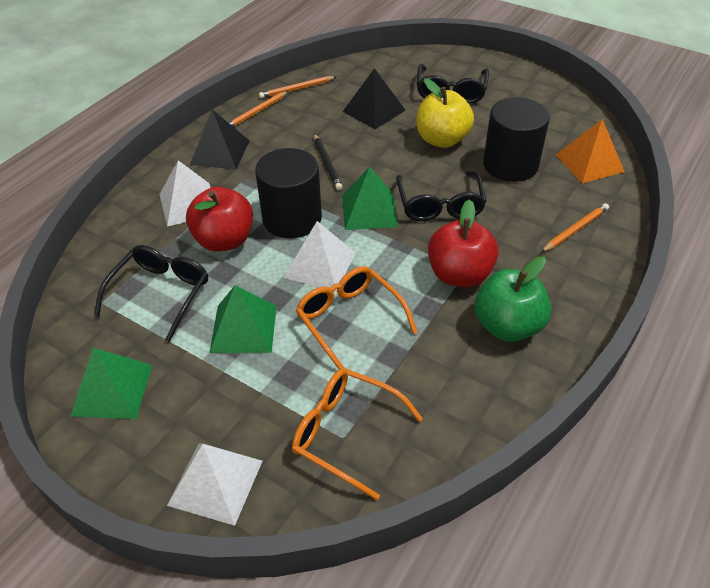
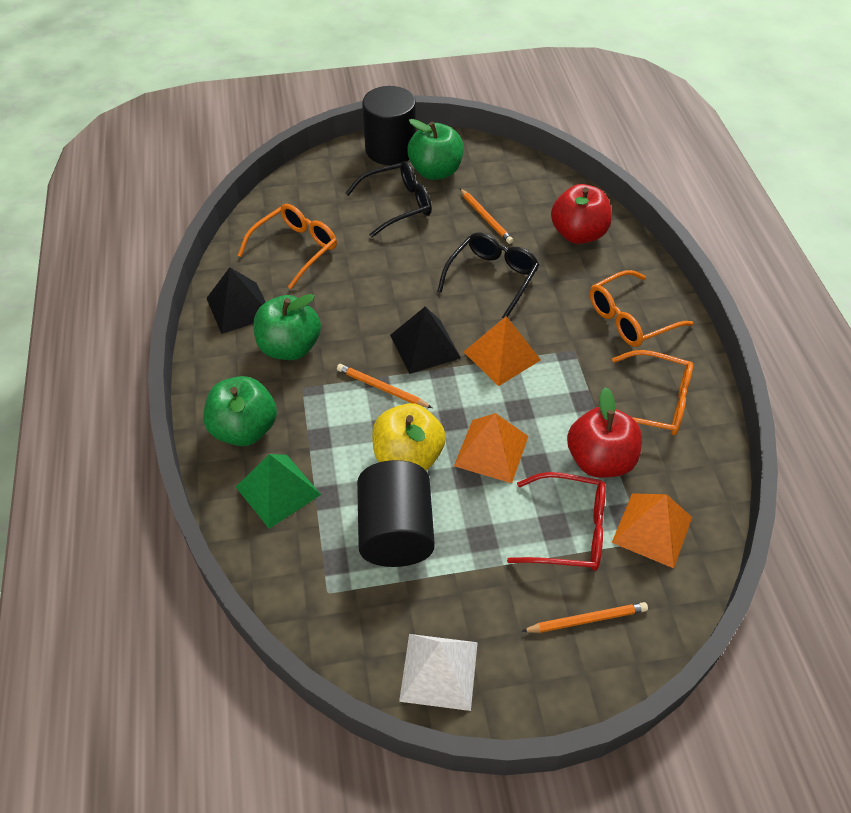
black glasses: 3 -> 2
black pencil: 1 -> 0
green apple: 1 -> 3
green pyramid: 3 -> 1
orange glasses: 2 -> 3
orange pyramid: 1 -> 3
red glasses: 0 -> 1
white pyramid: 3 -> 1

